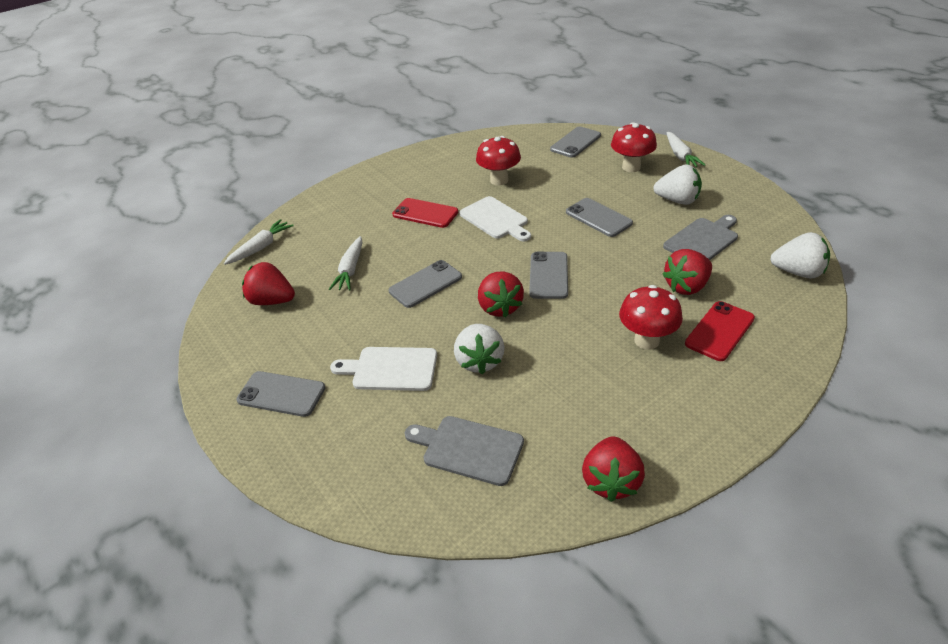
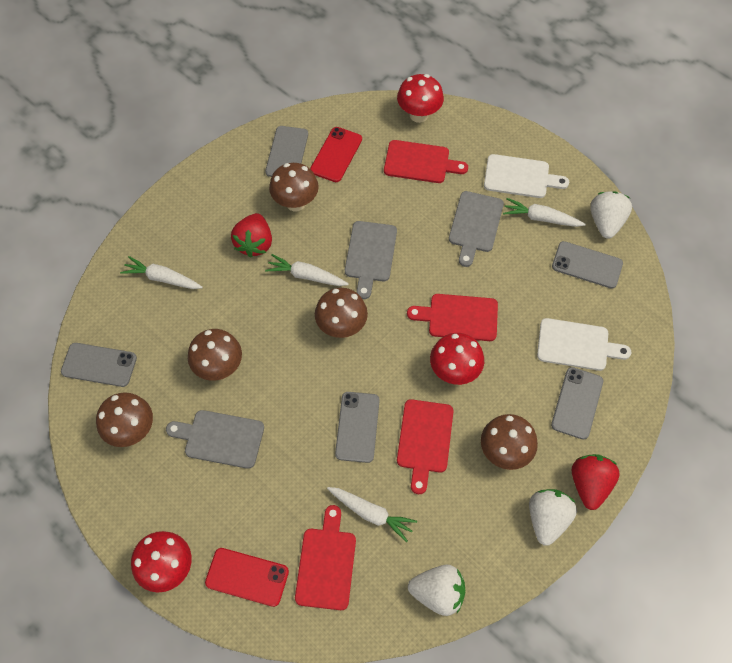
brown mushroom: 0 -> 5
grey cutting board: 2 -> 3
red cutting board: 0 -> 4
red strawberry: 4 -> 2
white carrot: 3 -> 4

